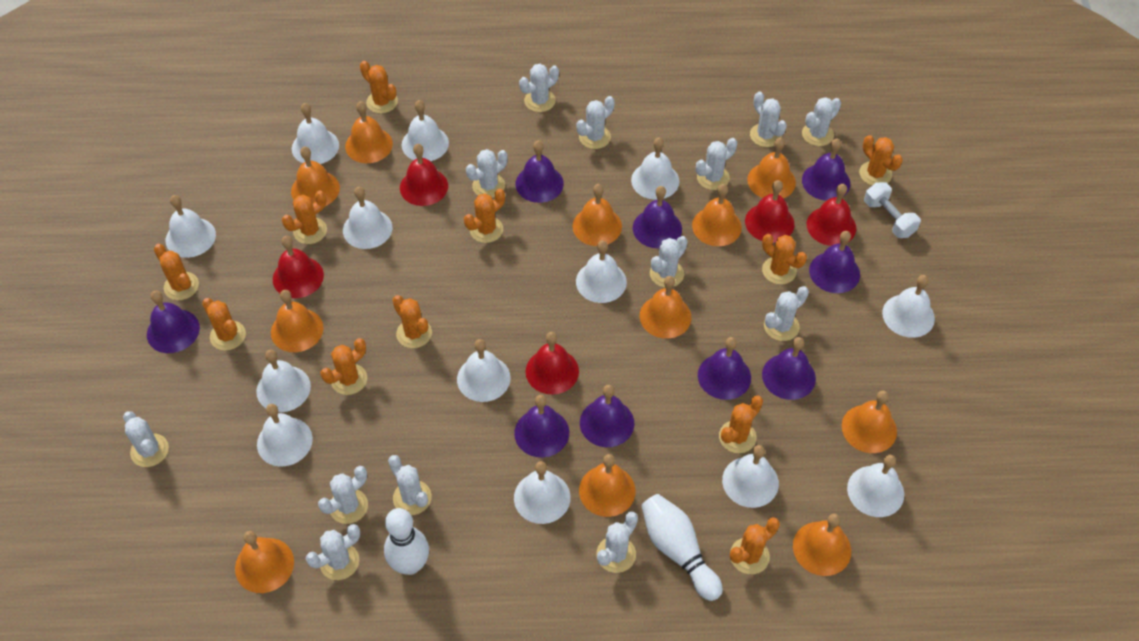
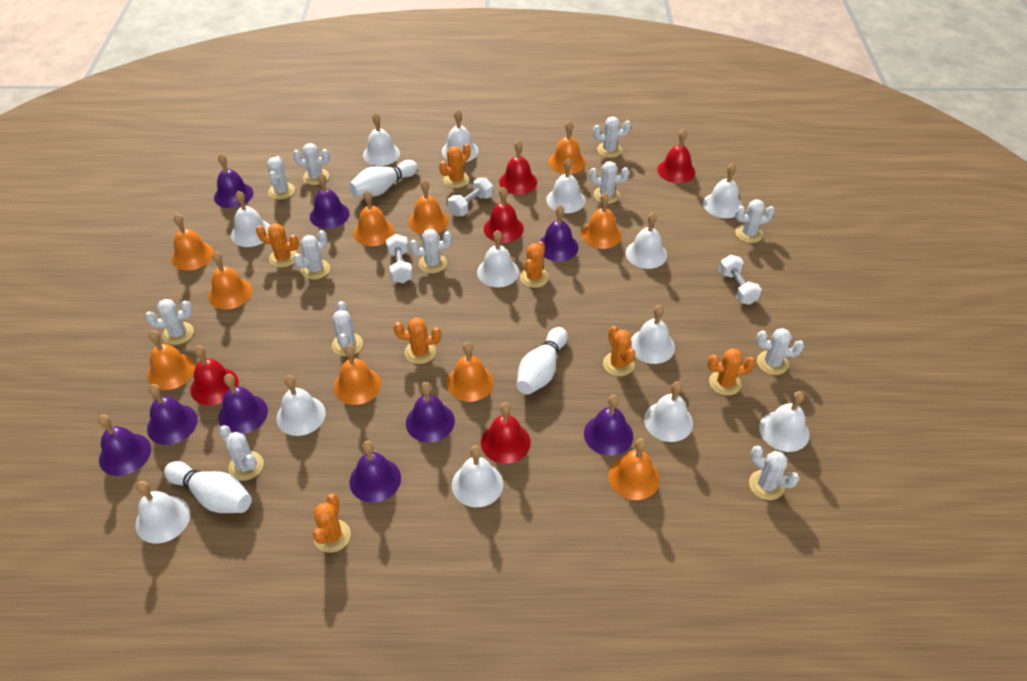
orange bell: 11 -> 10
orange cactus: 11 -> 7
white bowling pin: 2 -> 3
white cactus: 13 -> 12
white dumbbell: 1 -> 3

